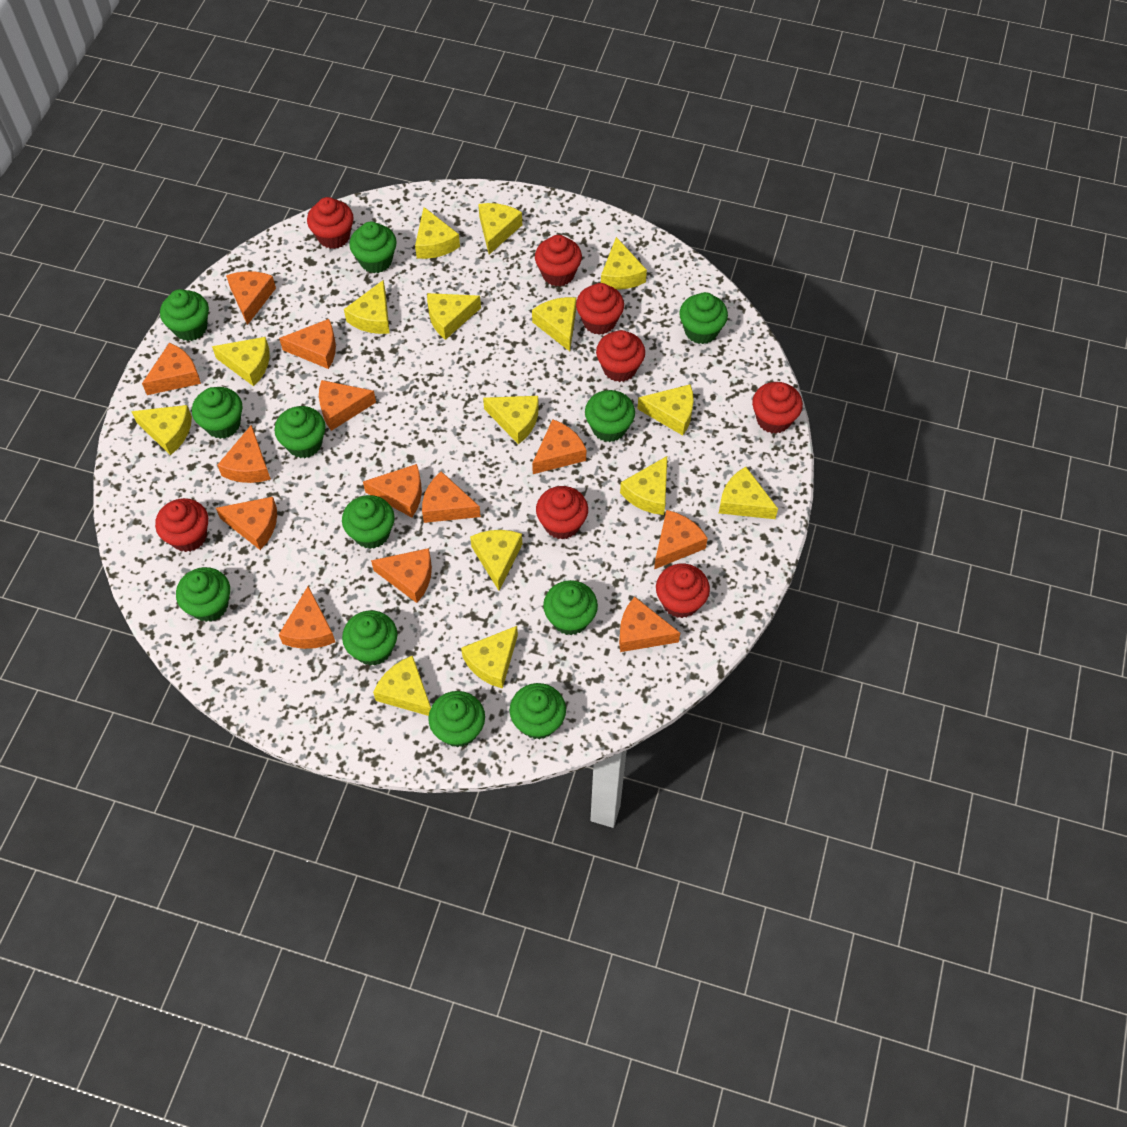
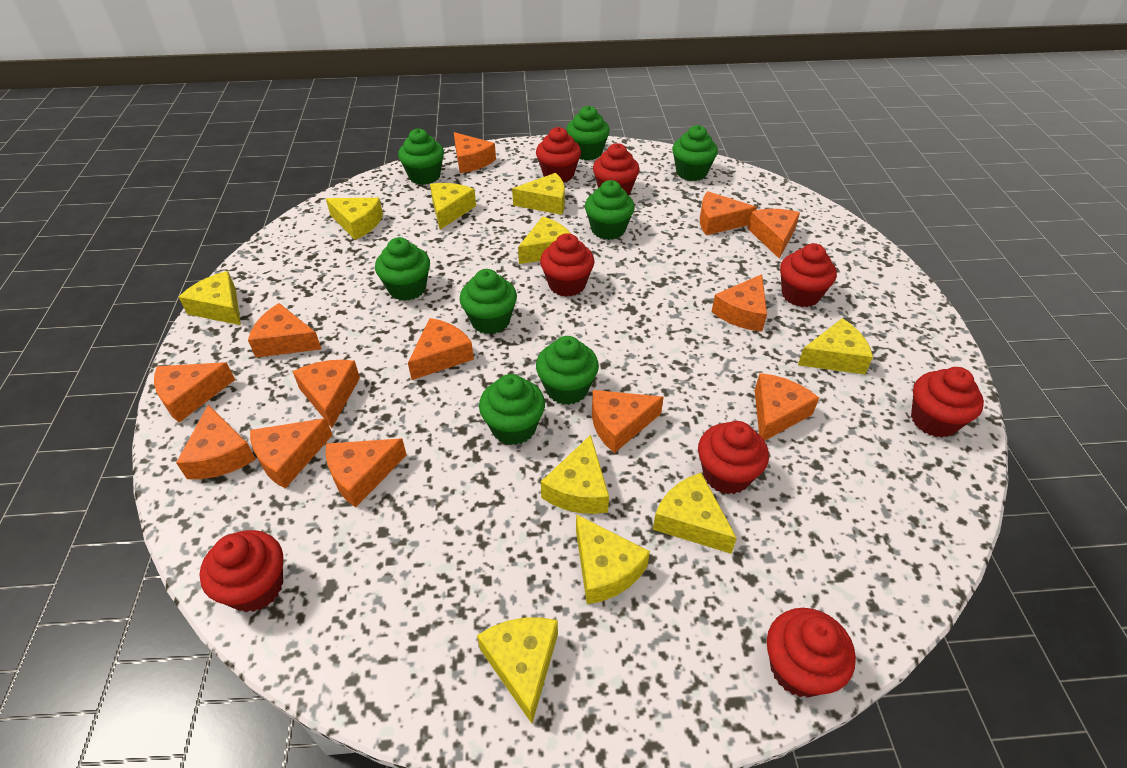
green cupcake: 12 -> 8
yellow cheese: 15 -> 10

